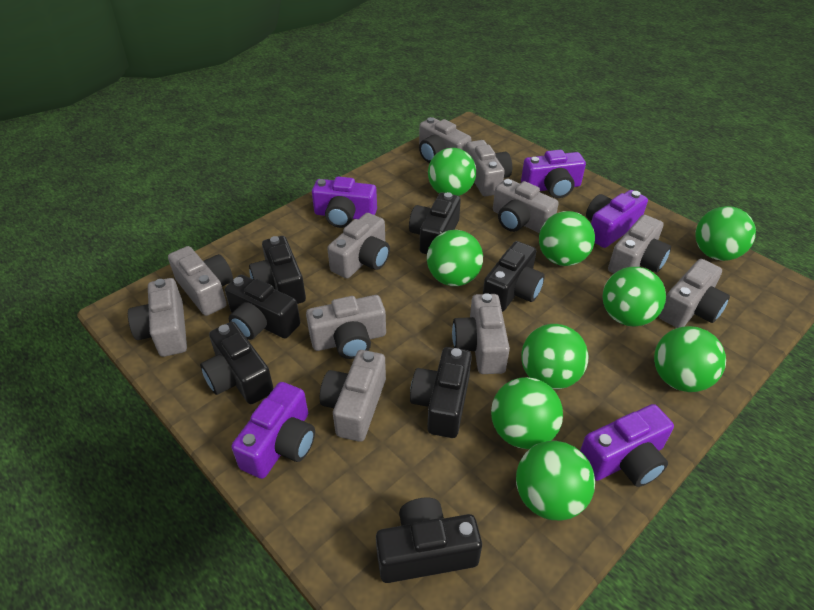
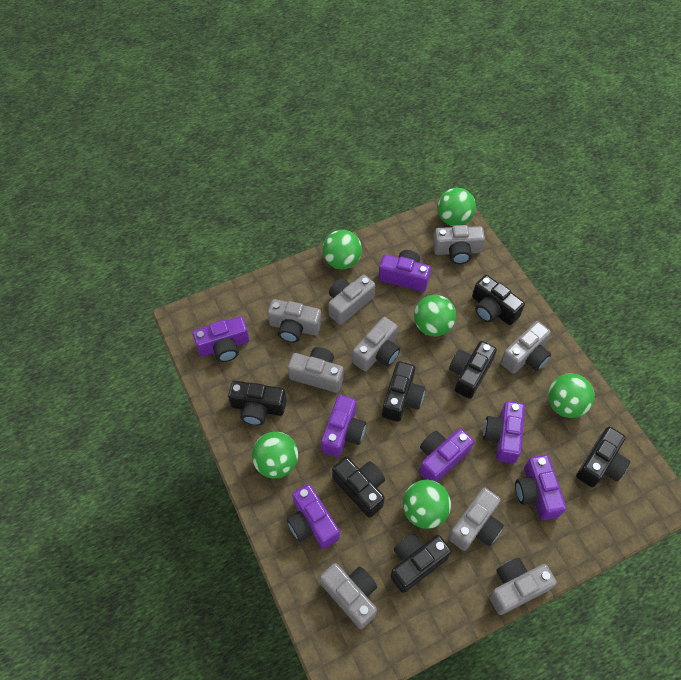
green ball: 9 -> 6
grey camera: 11 -> 9
purple camera: 5 -> 7

